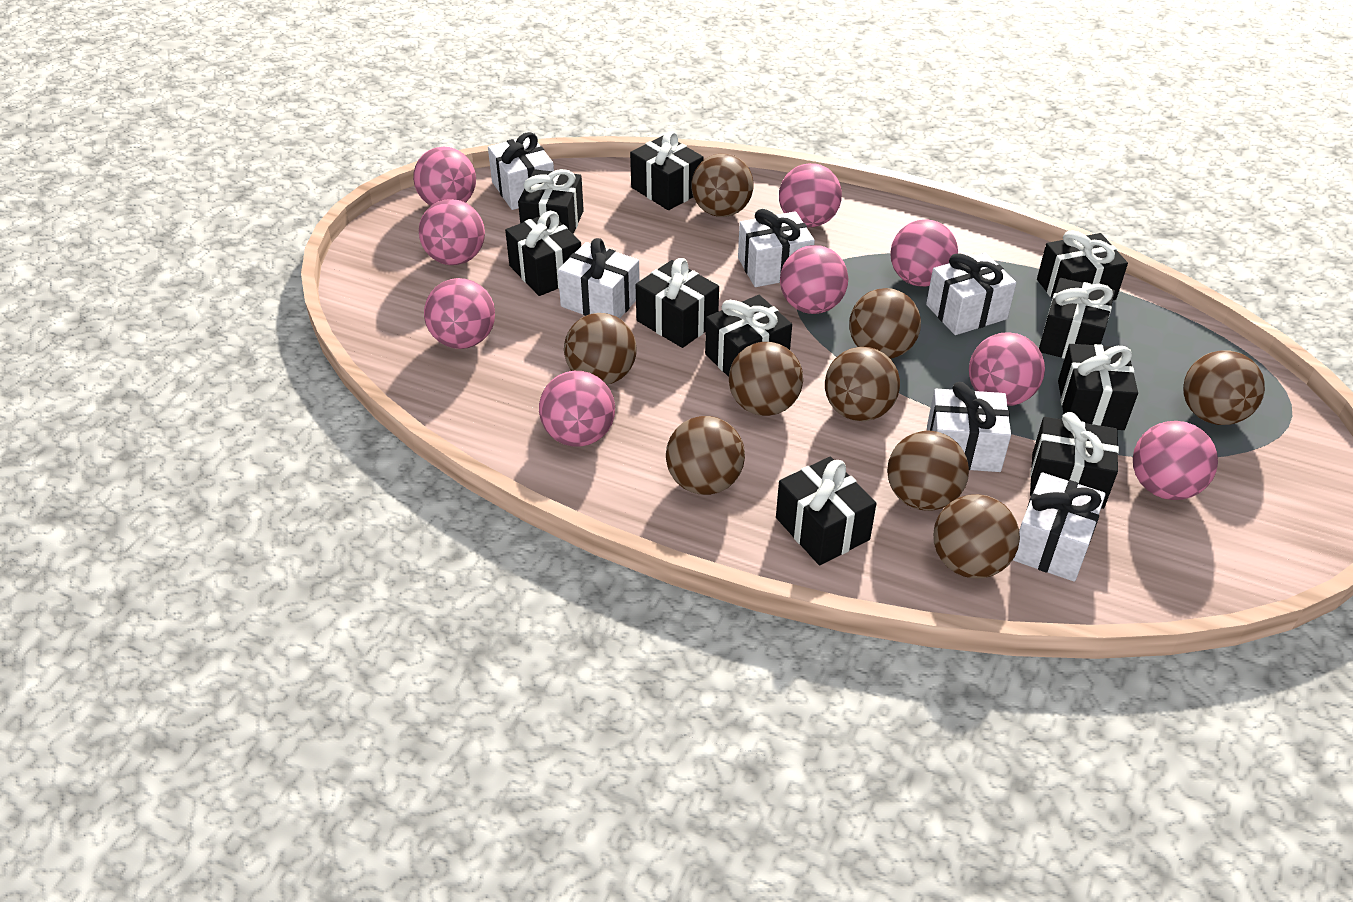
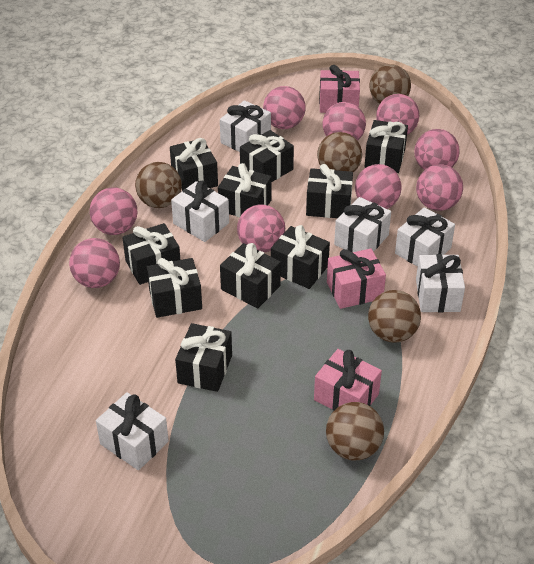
brown ball: 9 -> 5
pink gift: 0 -> 3

